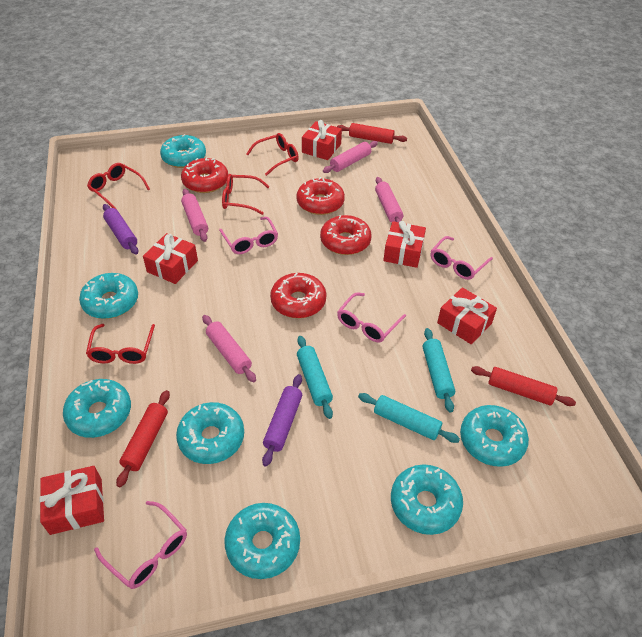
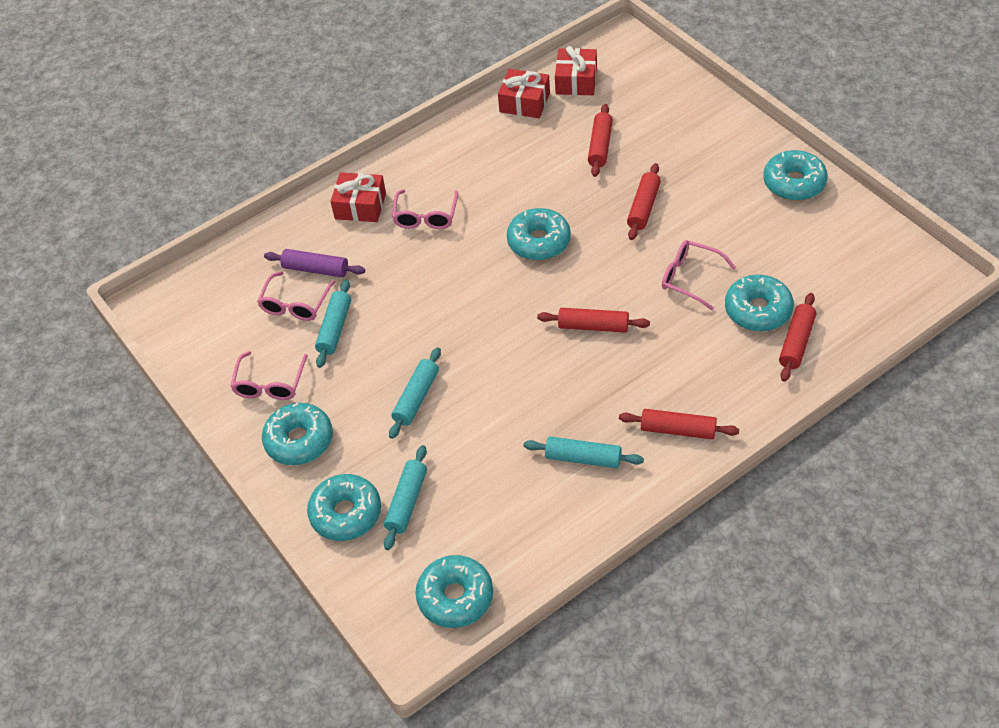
pink rolling pin: 4 -> 0
purple rolling pin: 2 -> 1
red donut: 4 -> 0
red gift: 5 -> 3
red glasses: 4 -> 0
red rolling pin: 3 -> 5
turquoise donut: 7 -> 6
turquoise rolling pin: 3 -> 4

